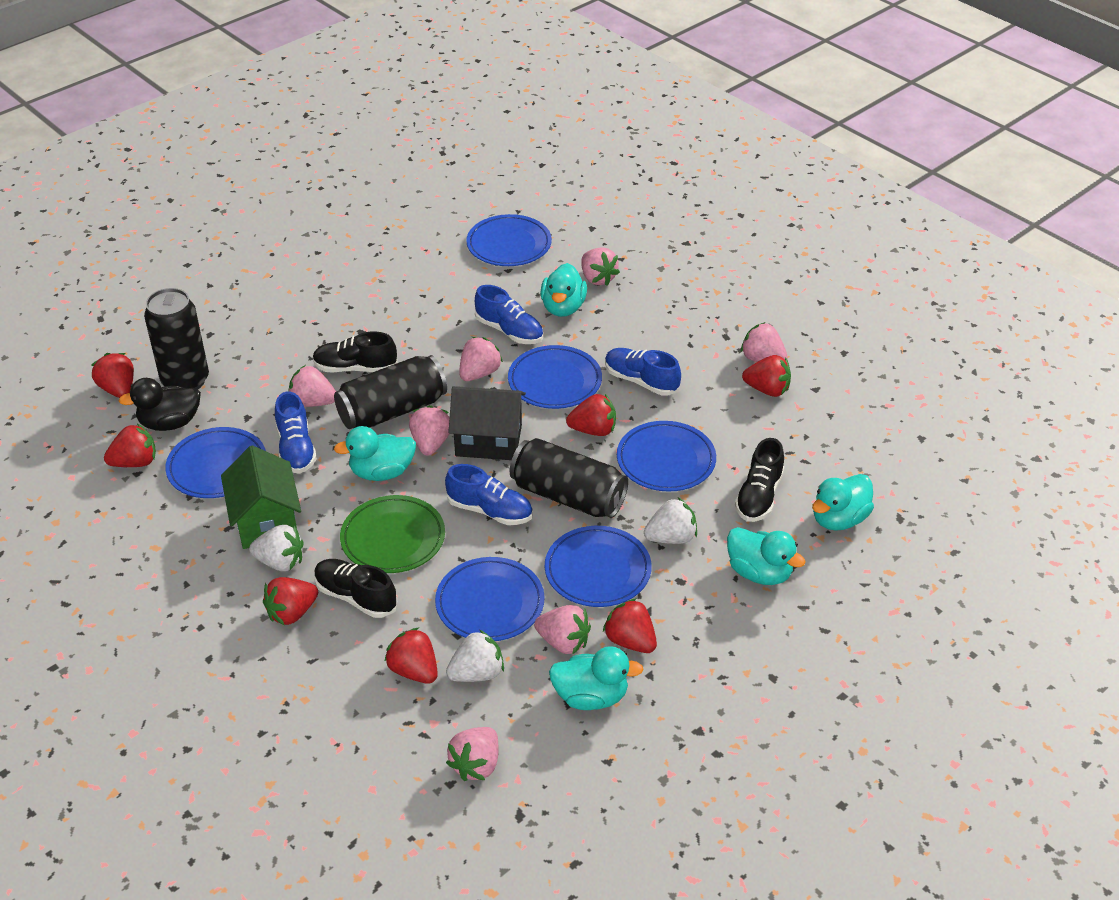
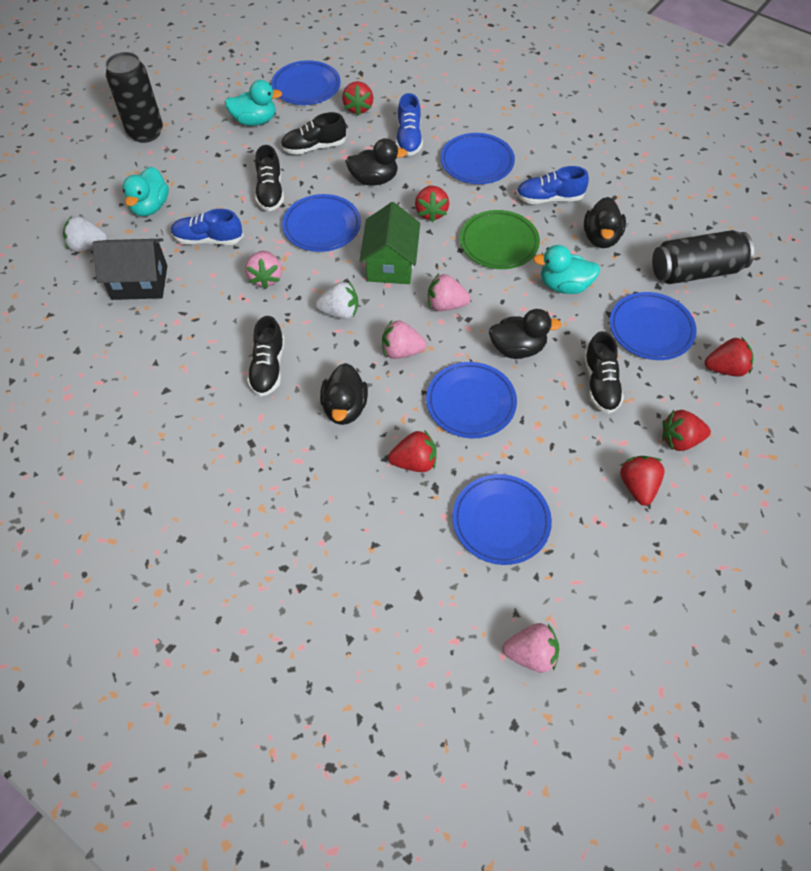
black can: 3 -> 2
black duck: 1 -> 4
black shoe: 3 -> 4
blue shoe: 4 -> 3
pink strawberry: 7 -> 4
red strawberry: 7 -> 6
turquoise duck: 5 -> 3
white strawberry: 3 -> 2

